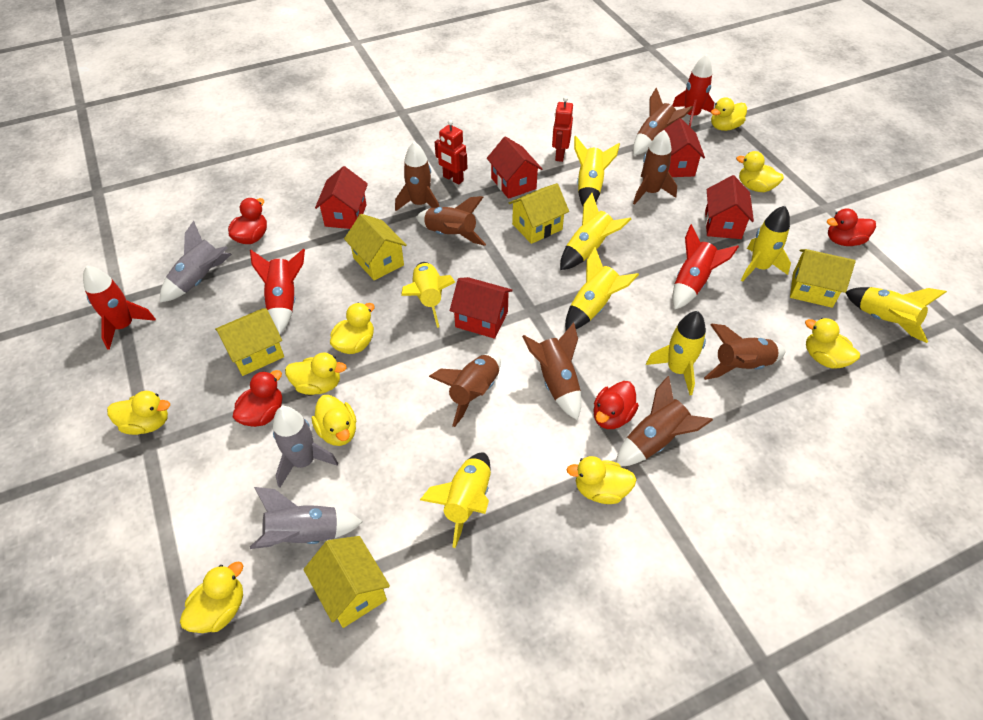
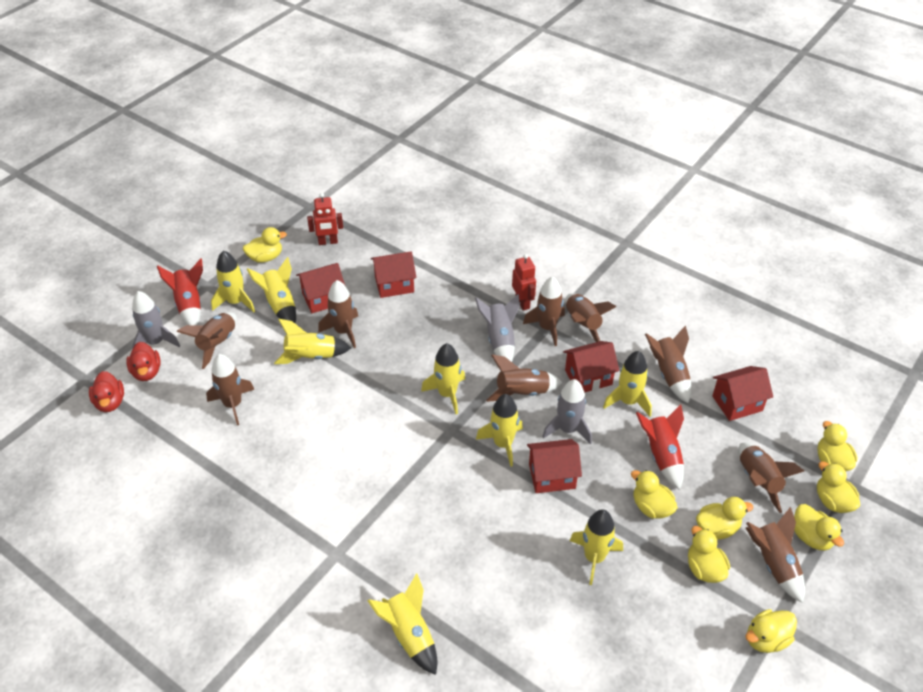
brown rocket: 8 -> 9
red duck: 4 -> 2
red rocket: 4 -> 2
yellow duck: 9 -> 8
yellow house: 5 -> 0

